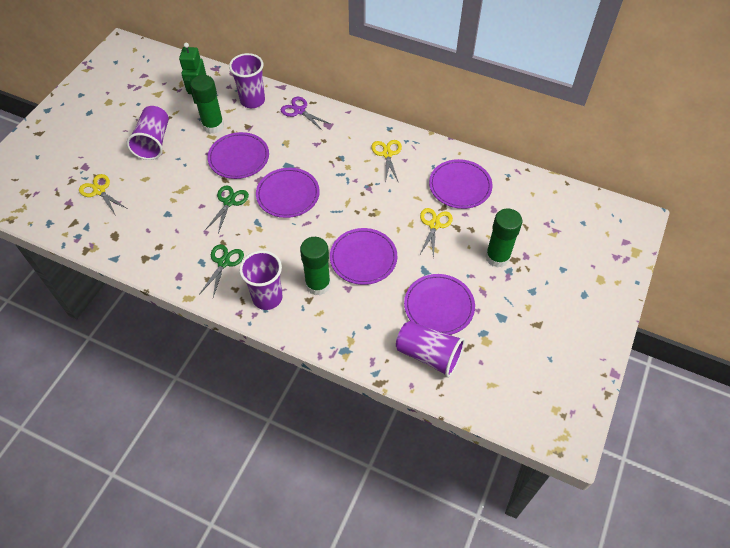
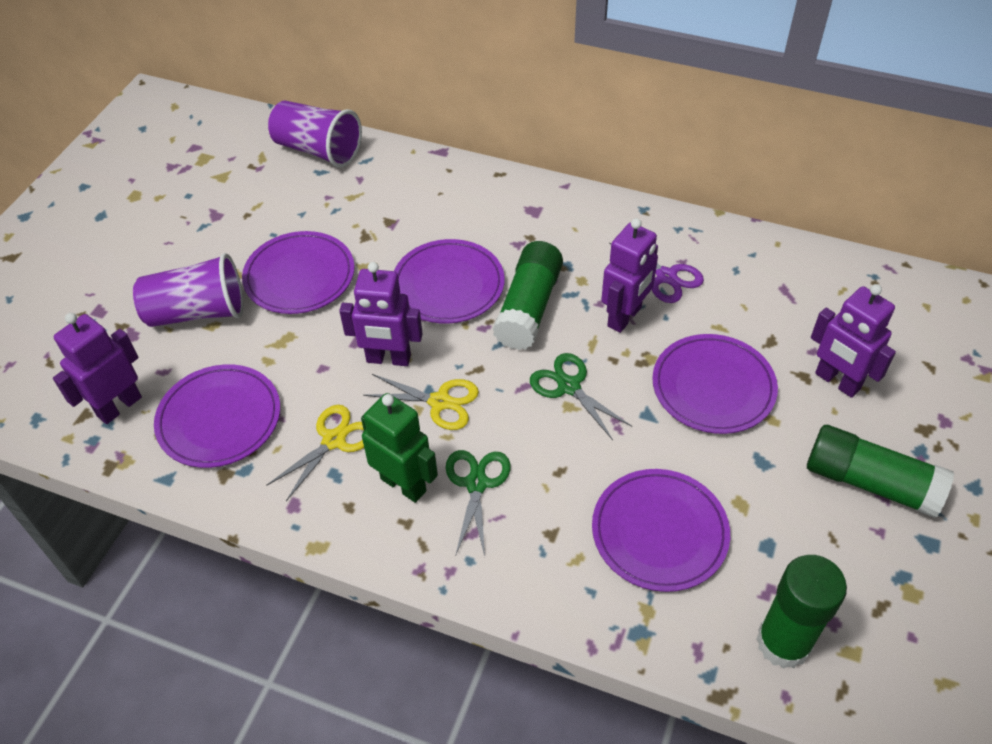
purple cup: 4 -> 2
purple robot: 0 -> 4
yellow scissors: 3 -> 2

